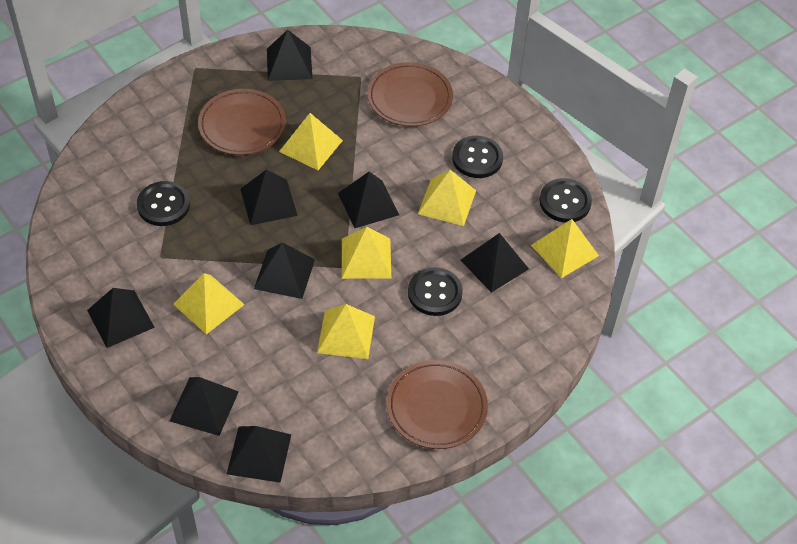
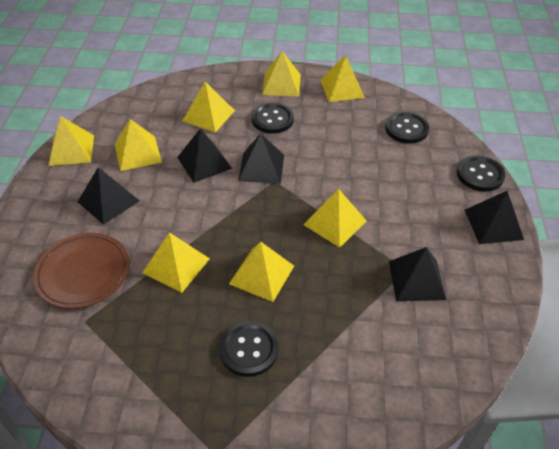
black pyramid: 8 -> 5
brown plate: 3 -> 1
yellow pyramid: 6 -> 8

